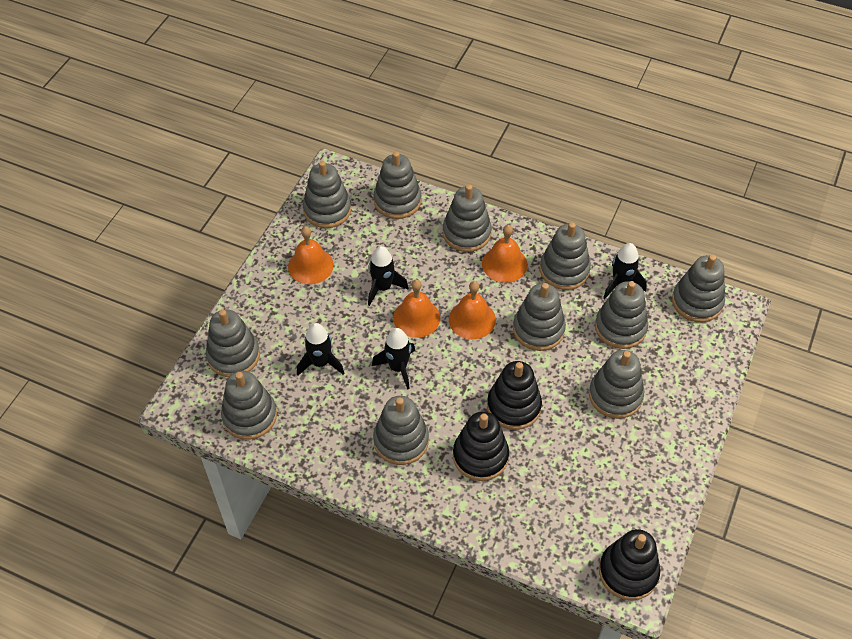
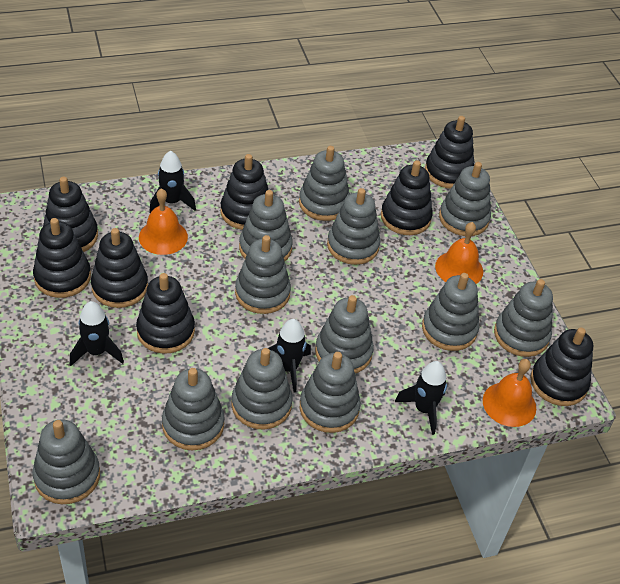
black stacking toy: 3 -> 8
grey stacking toy: 11 -> 12
orange bell: 4 -> 3

